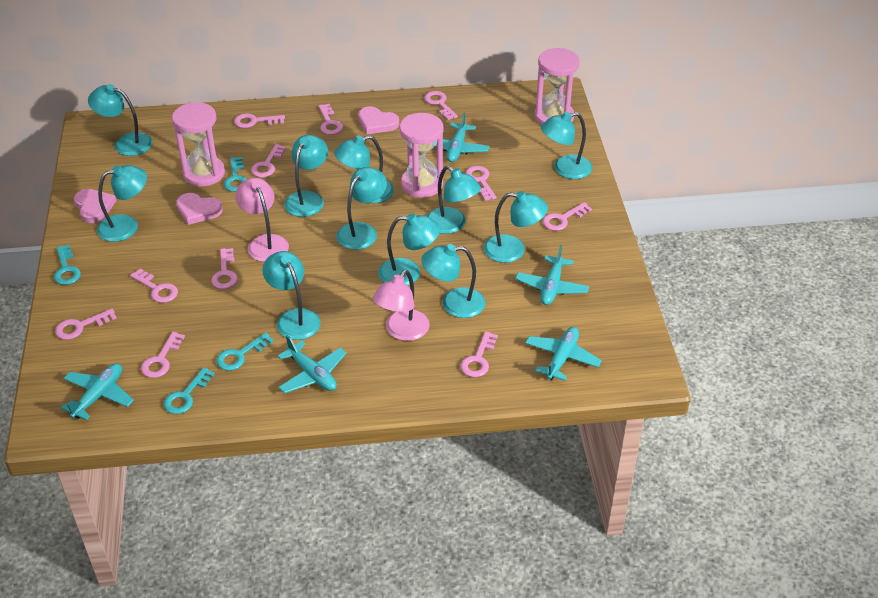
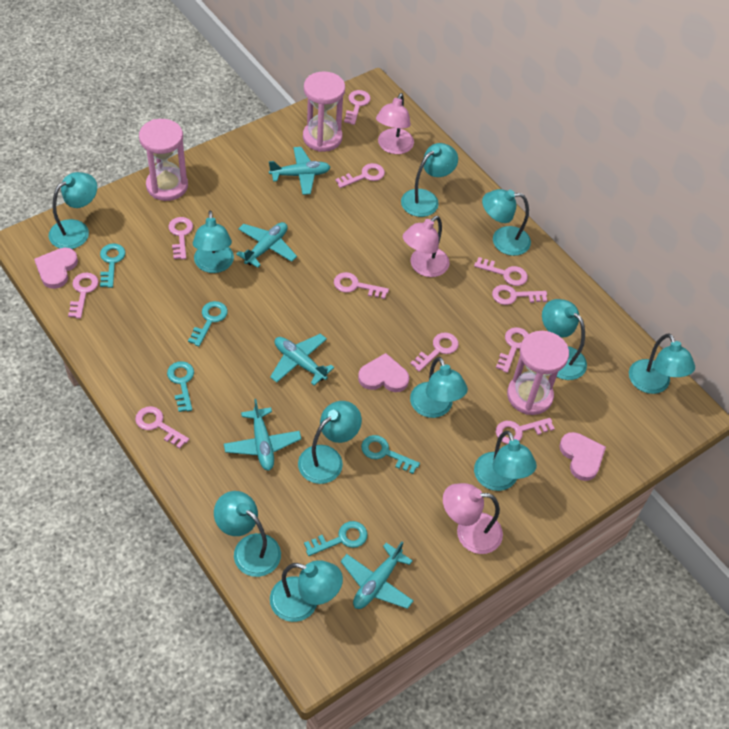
pink lamp: 2 -> 3
turquoise key: 4 -> 5

